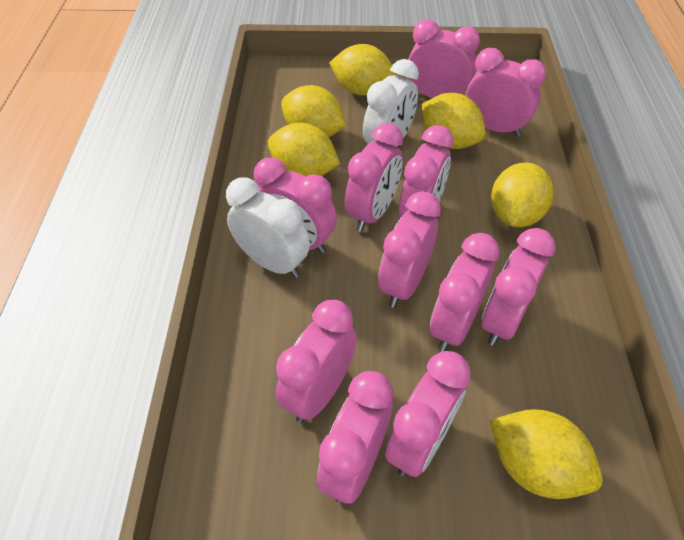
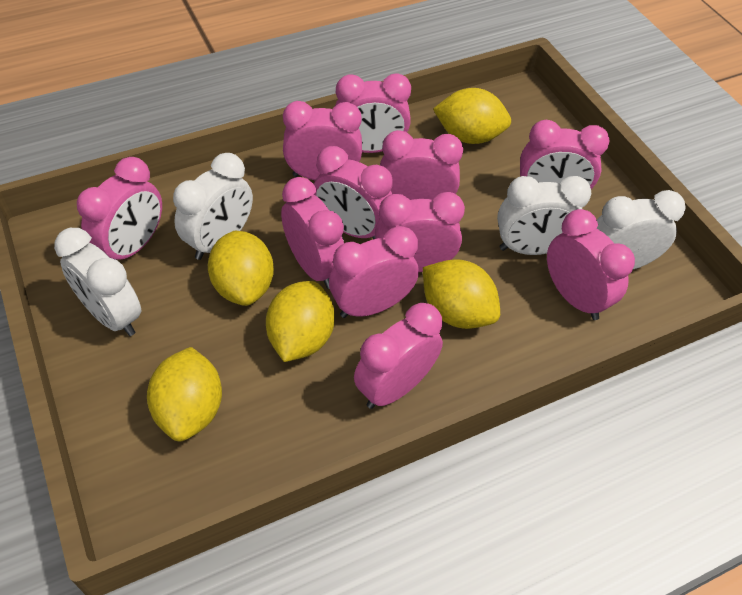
white clock: 2 -> 4
yellow lemon: 6 -> 5

